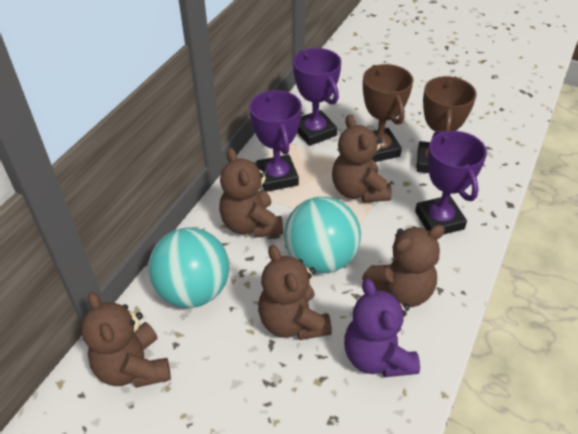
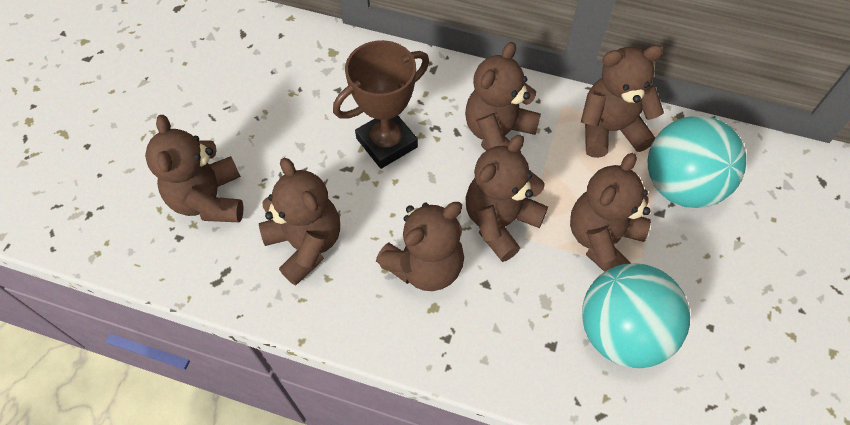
brown teddy bear: 5 -> 7
brown trophy: 2 -> 1
purple teddy bear: 1 -> 0
purple trophy: 3 -> 0

